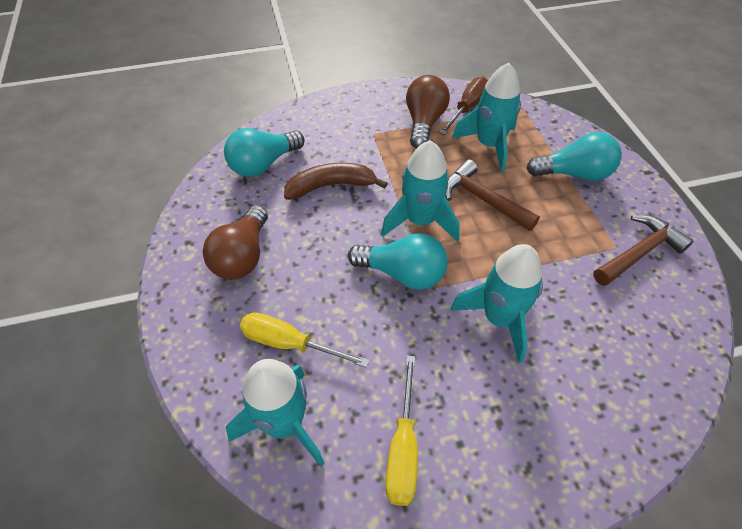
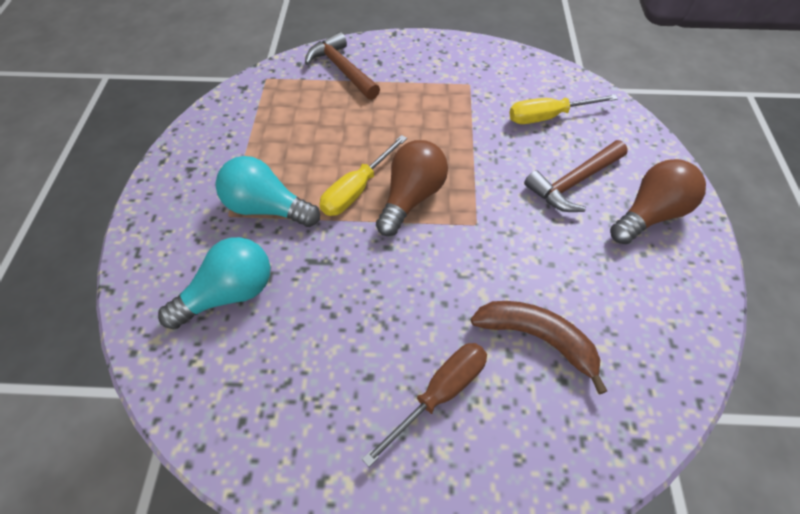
turquoise light bulb: 3 -> 2
turquoise rocket: 4 -> 0

